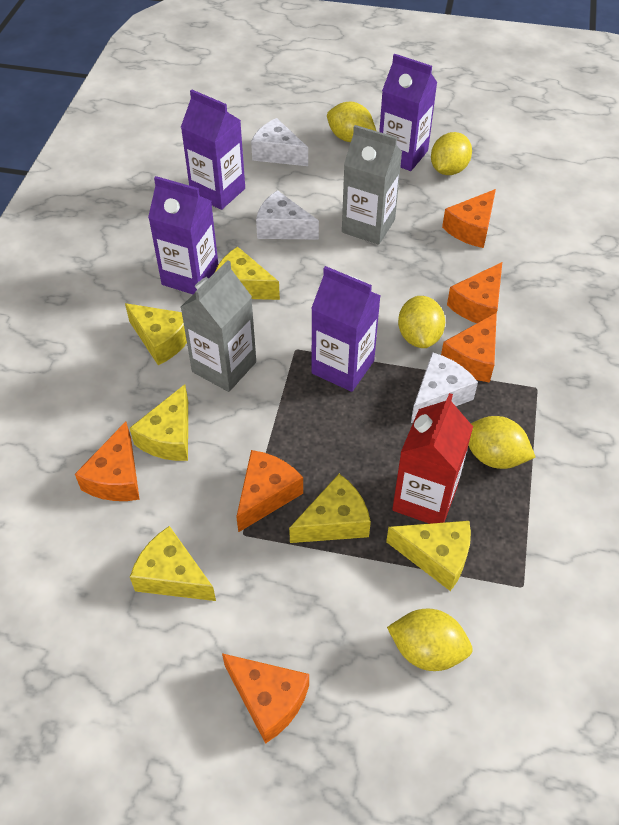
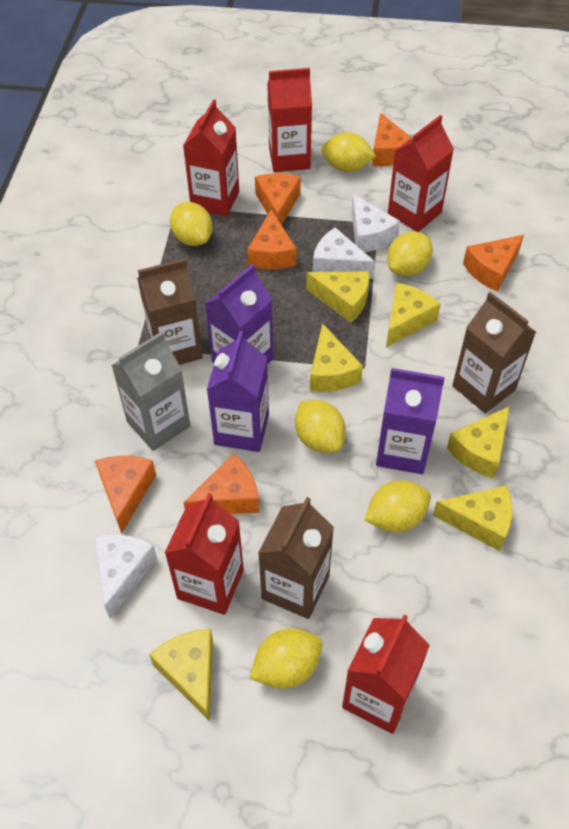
brown carton: 0 -> 3
grey carton: 2 -> 1
purple carton: 4 -> 3
red carton: 1 -> 5
yellow lemon: 5 -> 6

